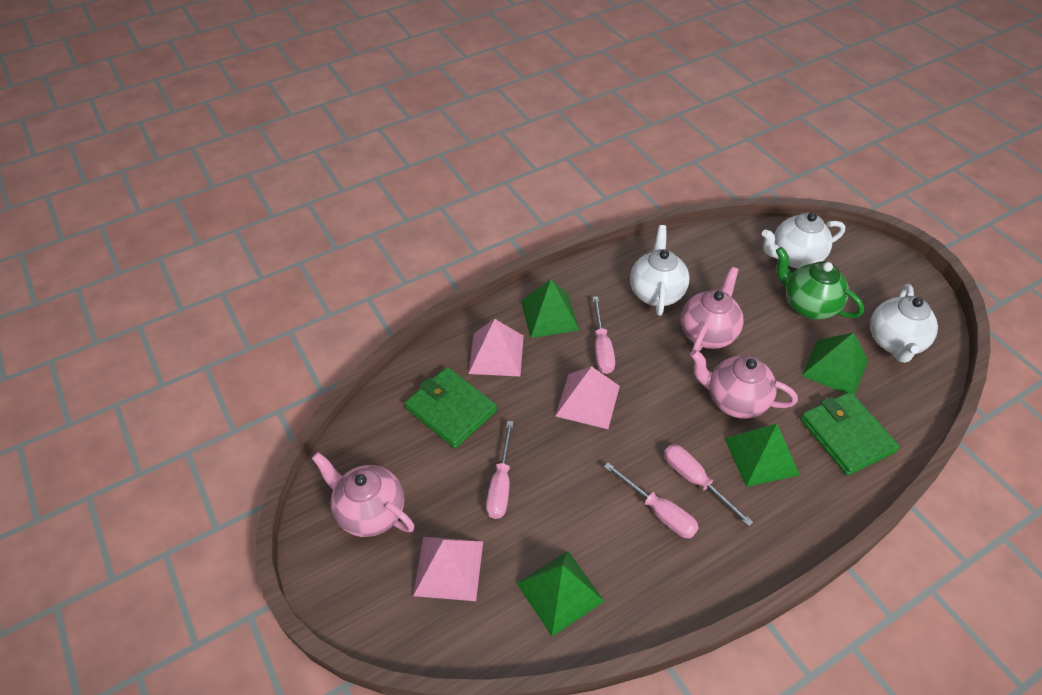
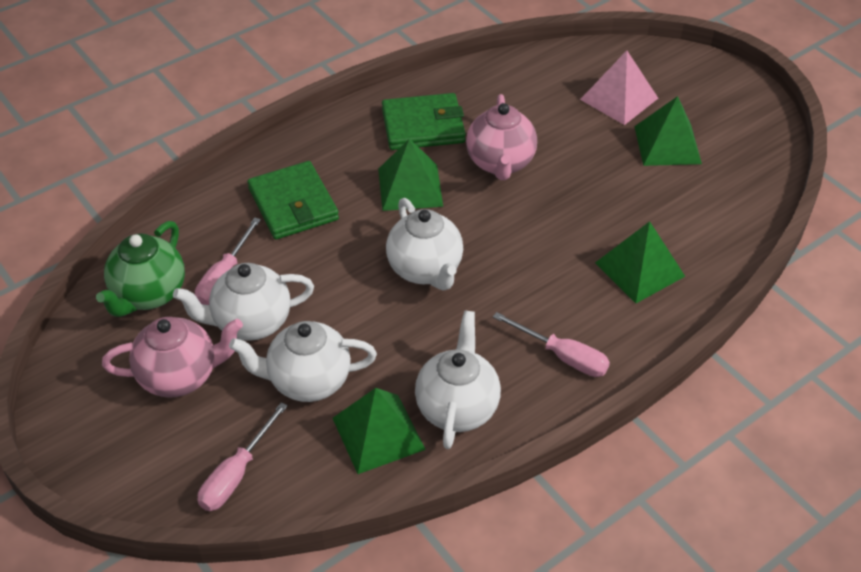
pink pyramid: 3 -> 1
pink screwdriver: 4 -> 3
pink teapot: 3 -> 2
white teapot: 3 -> 4

